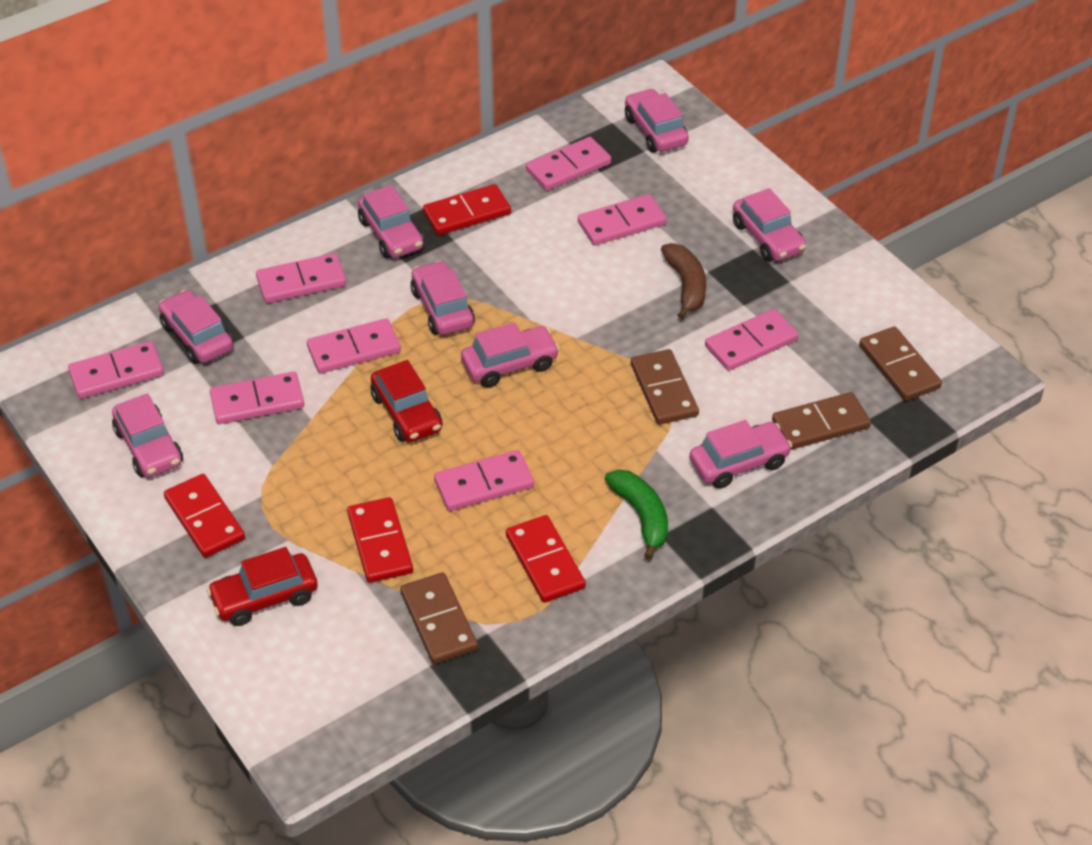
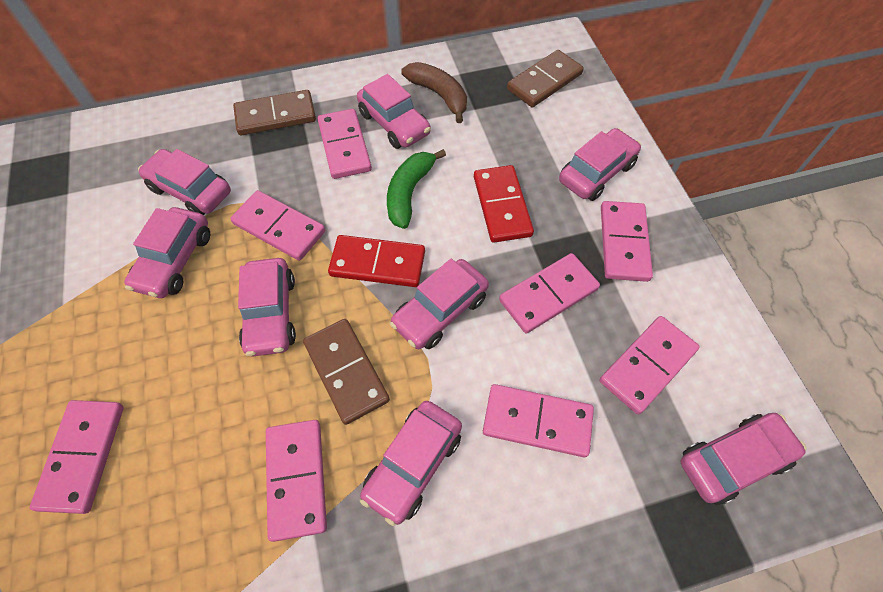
brown domino: 4 -> 3
red car: 2 -> 0
red domino: 4 -> 2

